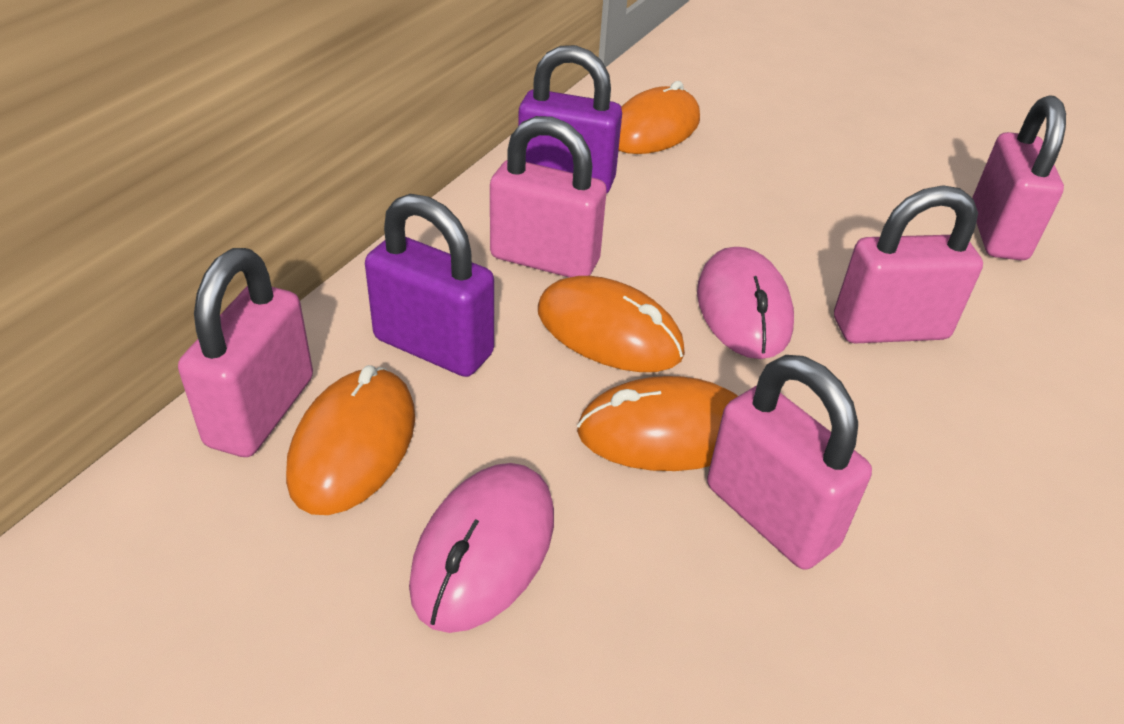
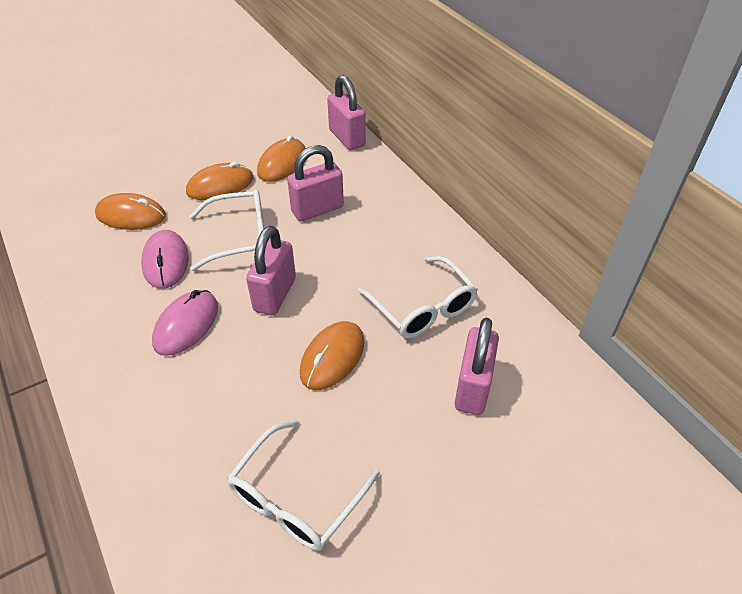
pink padlock: 5 -> 4
purple padlock: 2 -> 0
white glasses: 0 -> 3

